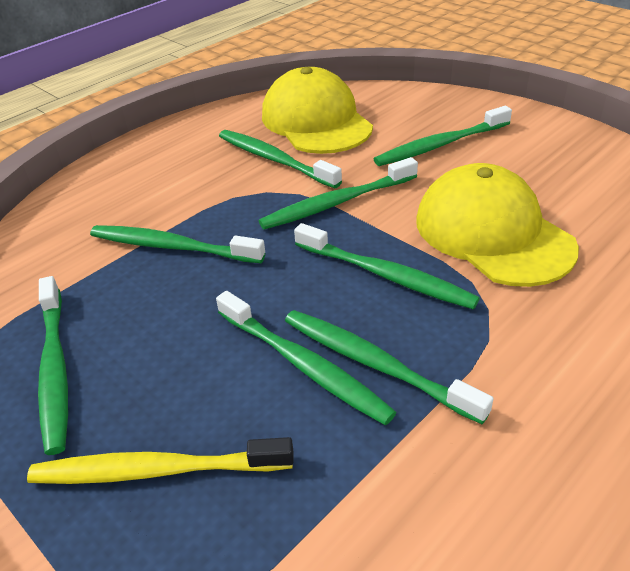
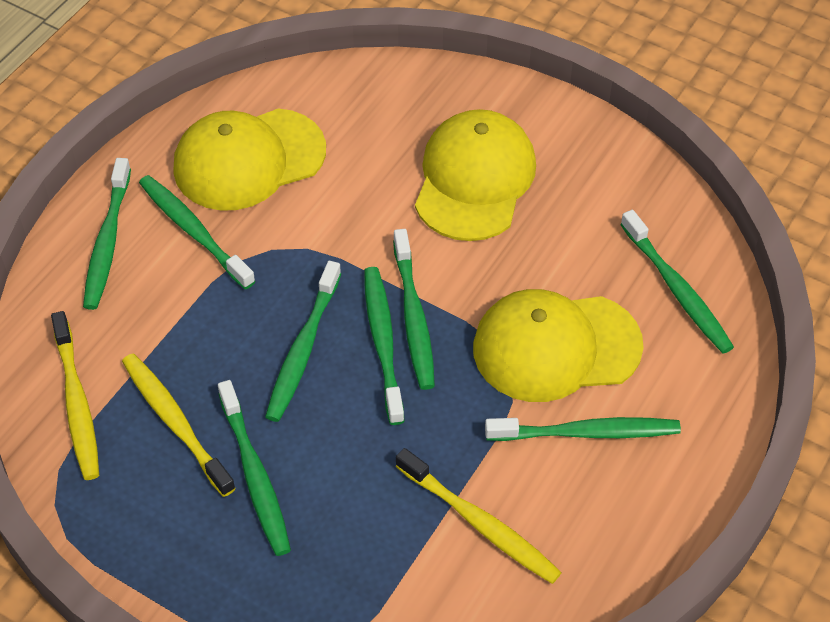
yellow cap: 2 -> 3
yellow toothbrush: 1 -> 3

